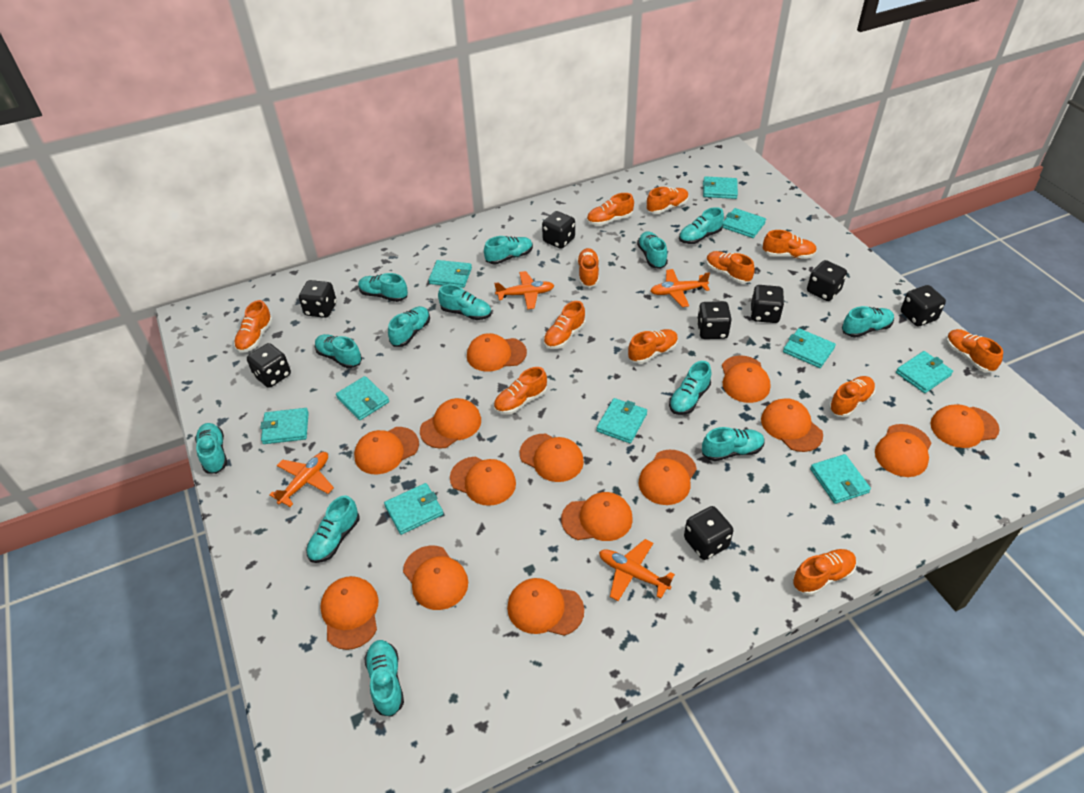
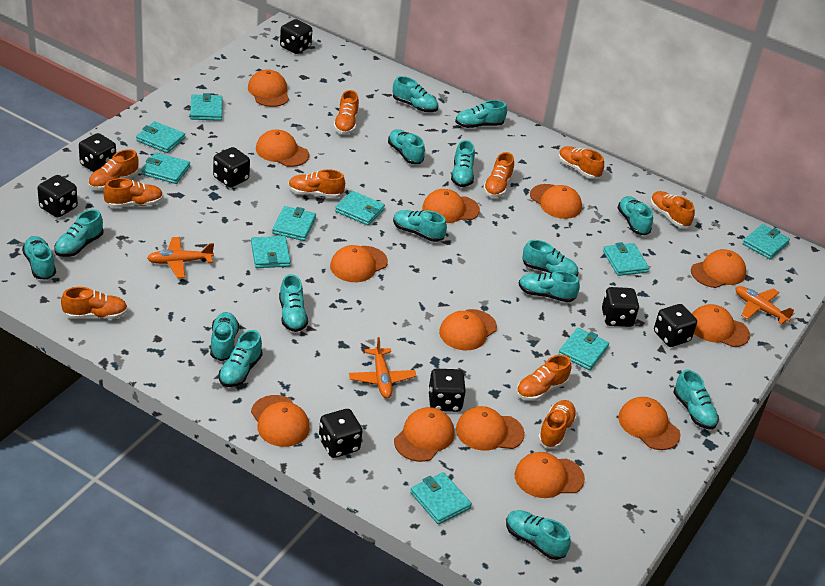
orange cap: 14 -> 13
orange plane: 4 -> 3
orange shoe: 12 -> 10
turquoise shoe: 13 -> 15

